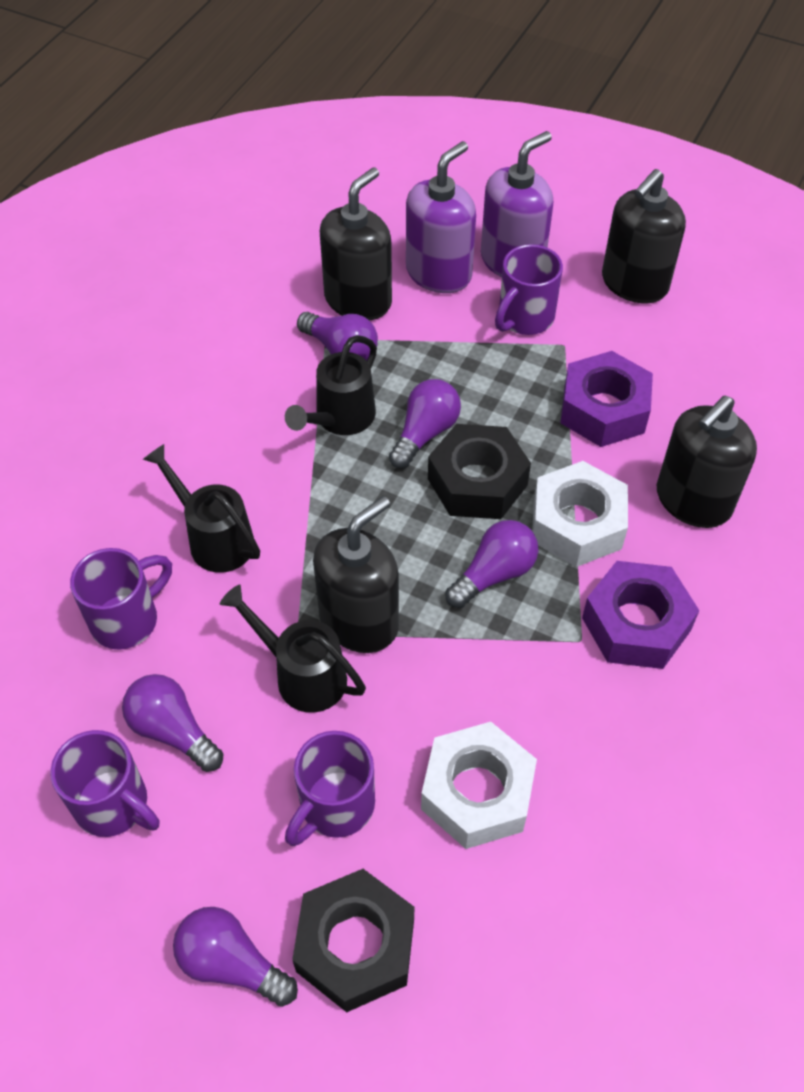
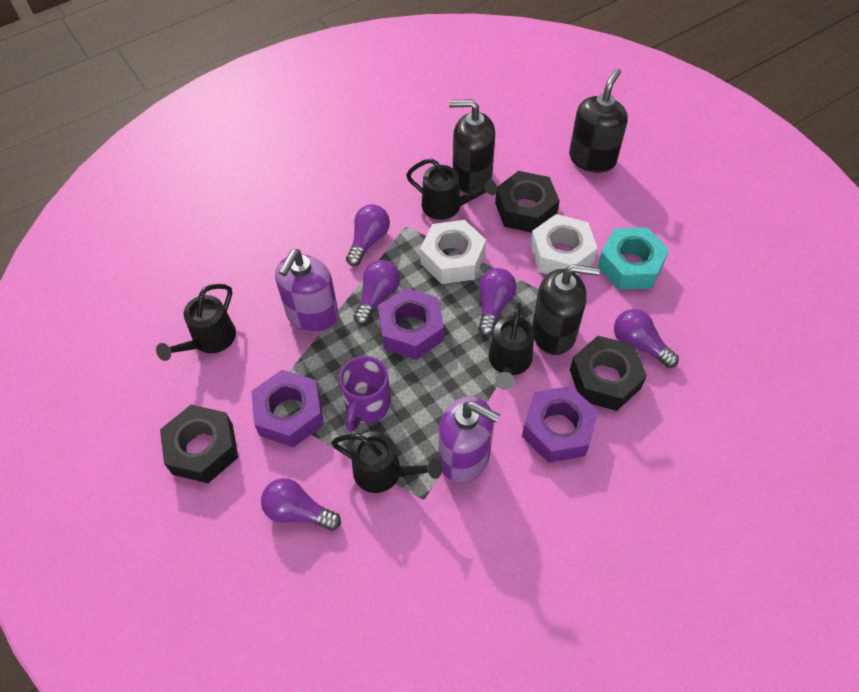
black nut: 2 -> 3
black soap dispenser: 4 -> 3
black watering can: 3 -> 4
purple mug: 4 -> 1
purple nut: 2 -> 3
turquoise nut: 0 -> 1

